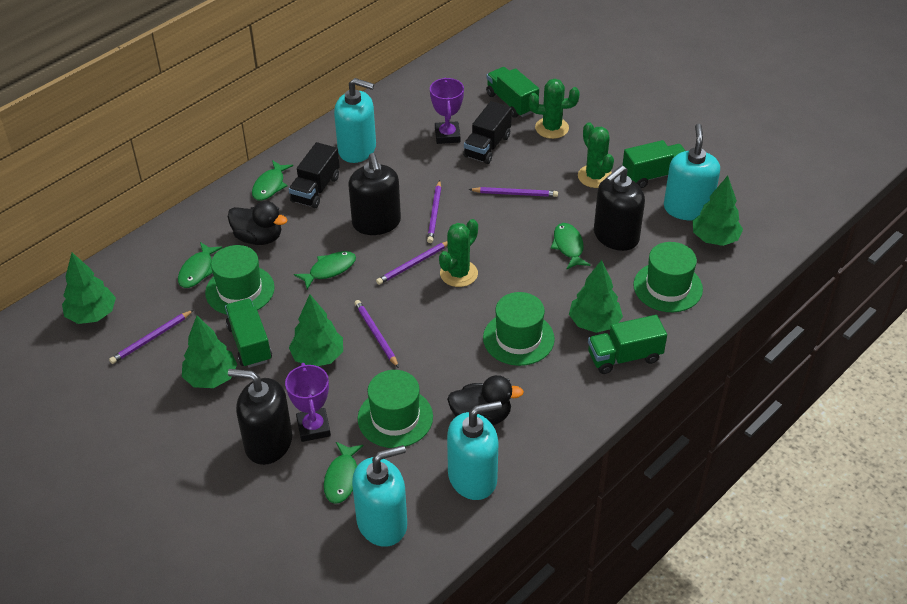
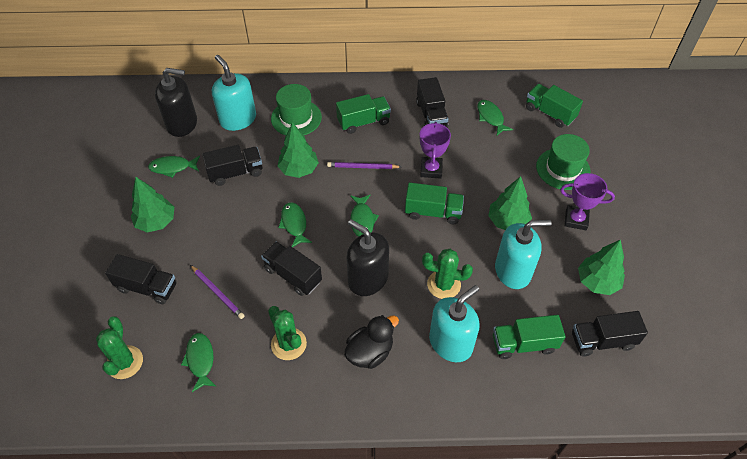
black duck: 2 -> 1
black soap dispenser: 3 -> 2
black truck: 2 -> 5
green hat: 4 -> 2
green tree: 5 -> 4
purple pencil: 5 -> 2
turquoise soap dispenser: 4 -> 3

